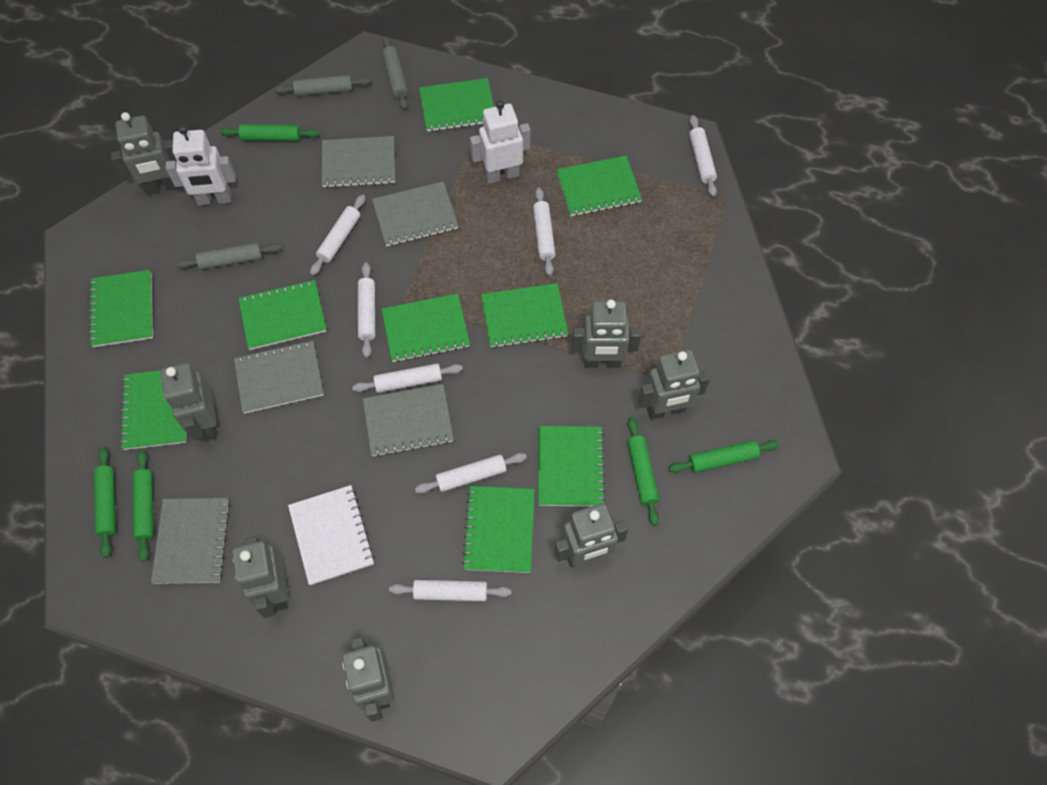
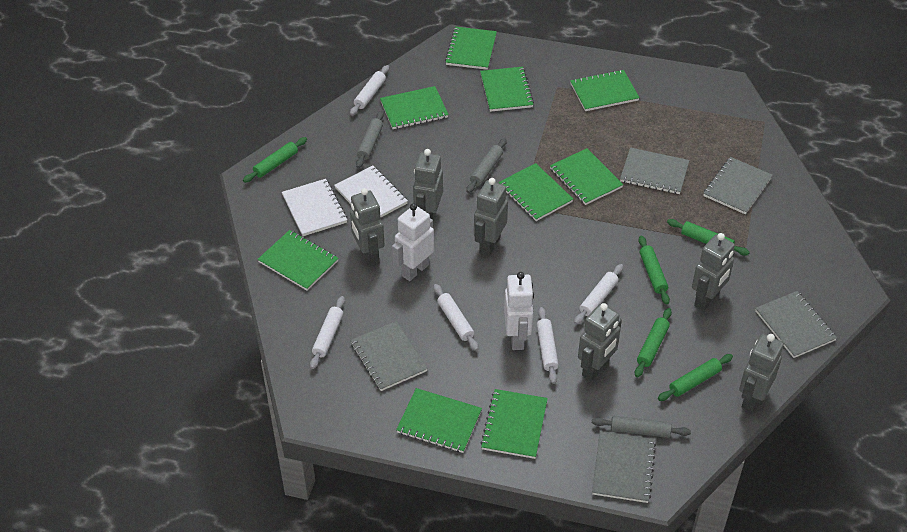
grey robot: 7 -> 6
white notebook: 1 -> 2
white rolling pin: 7 -> 5

